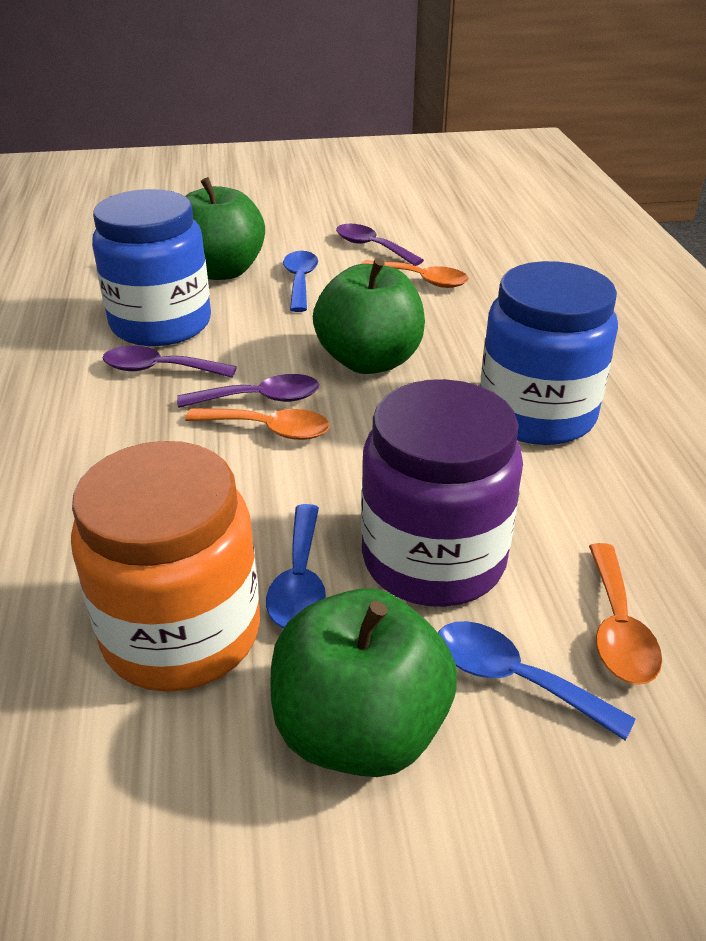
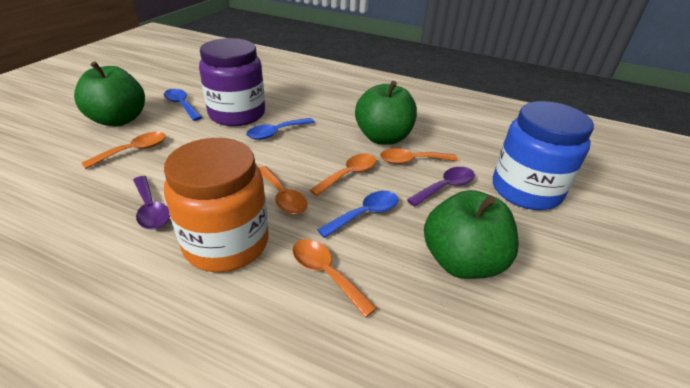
blue jar: 2 -> 1
orange spoon: 3 -> 5
purple spoon: 3 -> 2

